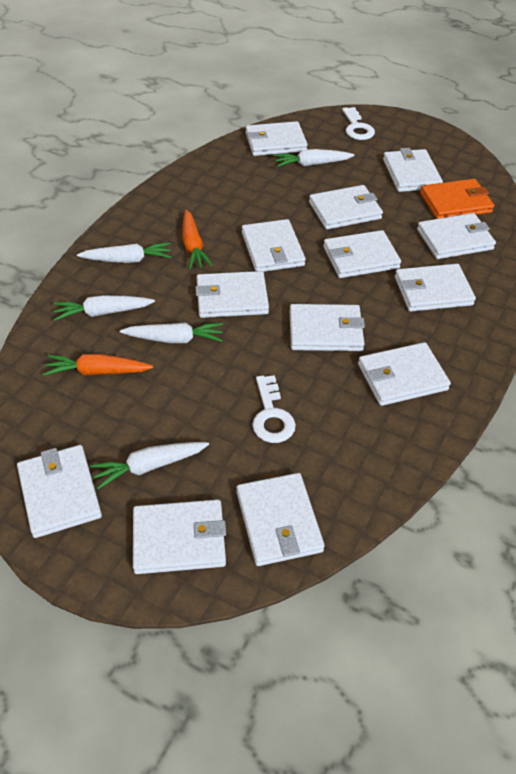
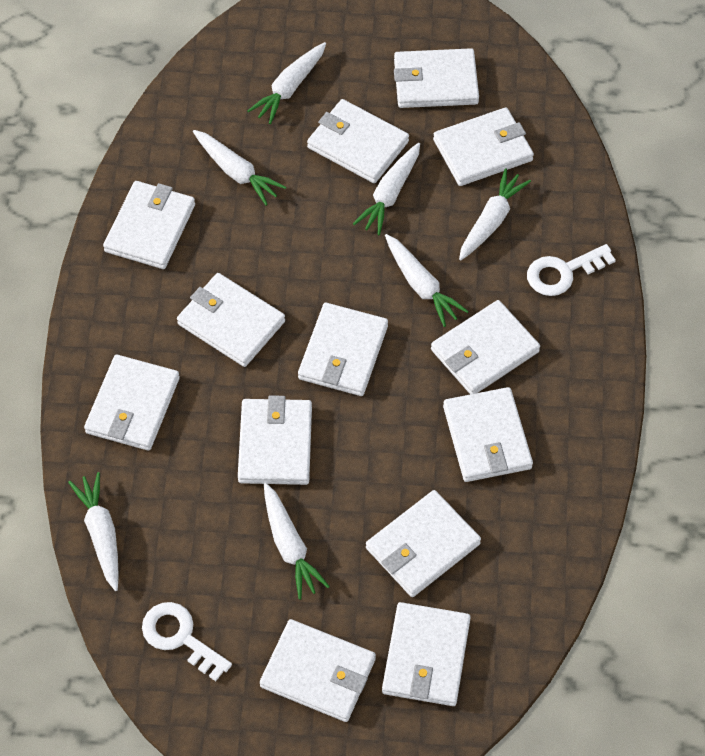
orange carrot: 2 -> 0
orange wallet: 1 -> 0
white carrot: 5 -> 7

